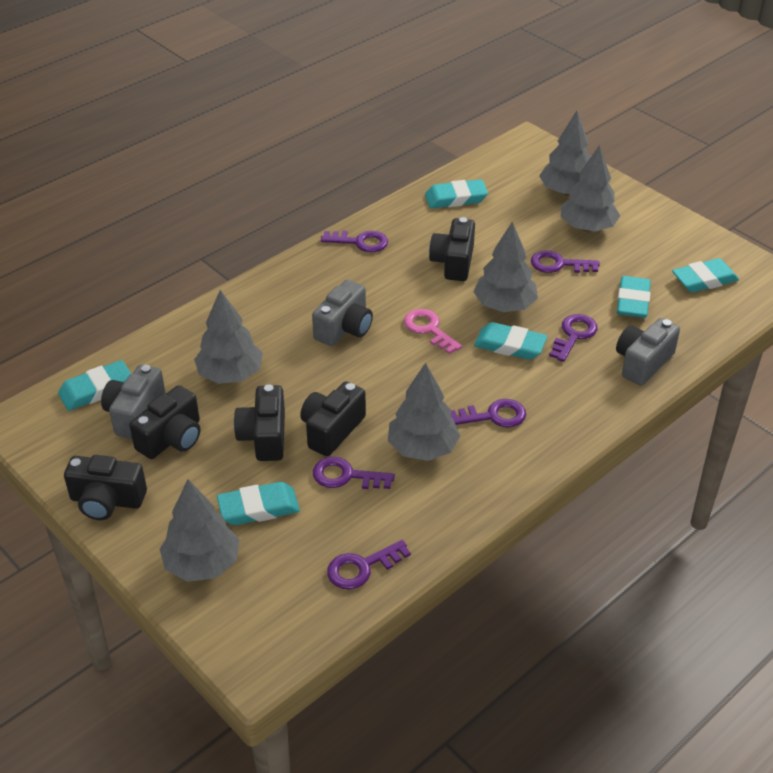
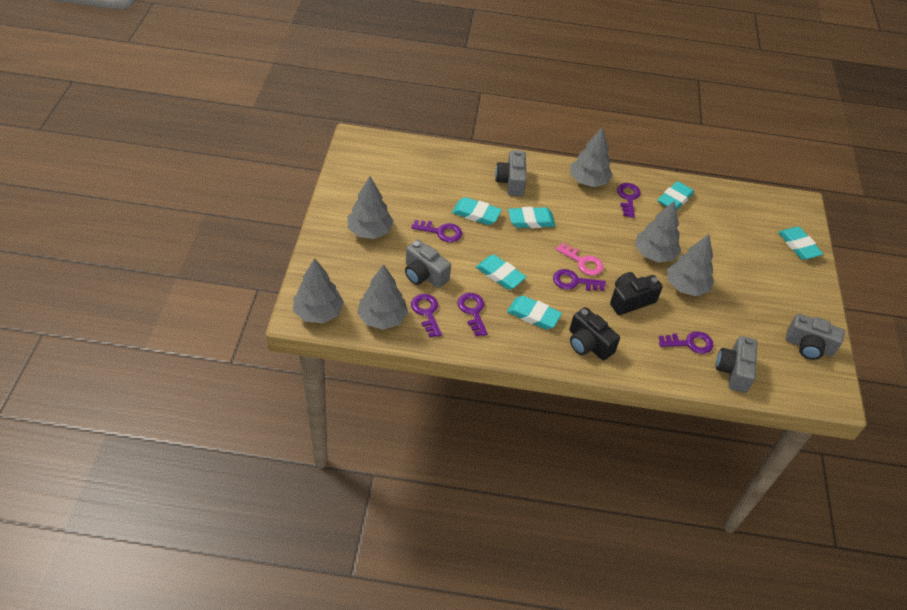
black camera: 5 -> 2
grey camera: 3 -> 4

